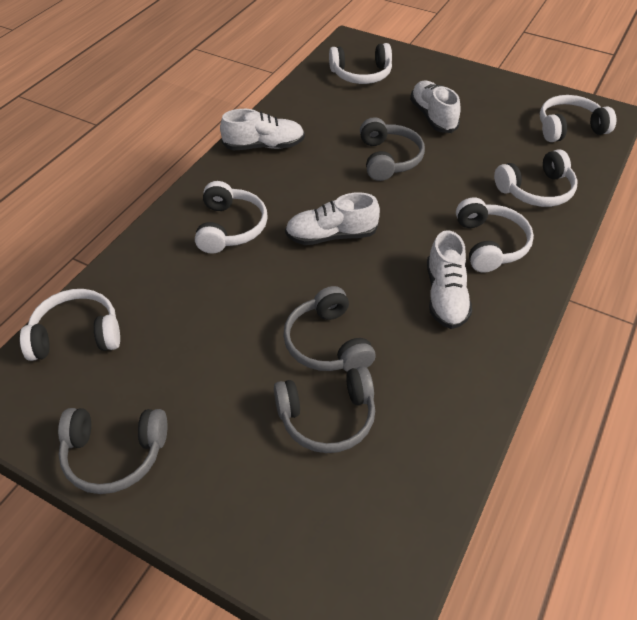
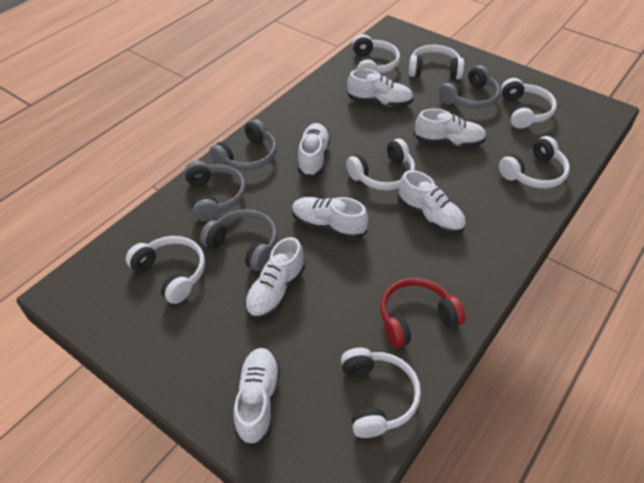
red headphones: 0 -> 1
white headphones: 6 -> 7
white shoe: 4 -> 7

